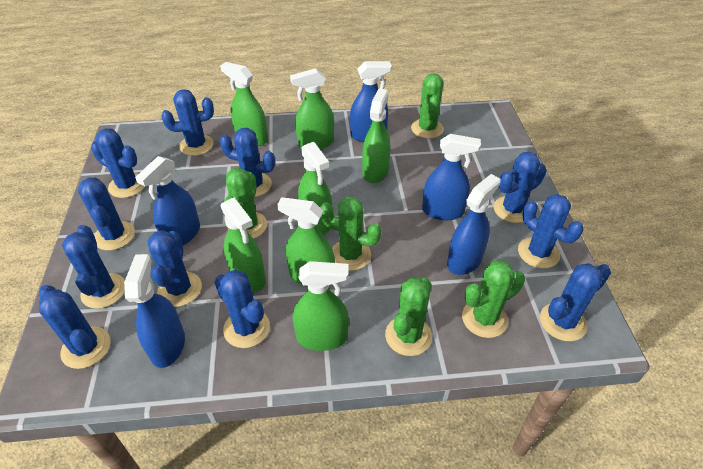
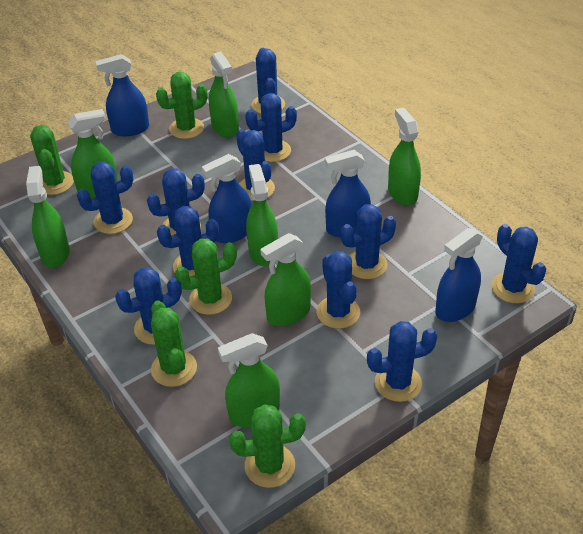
blue spray bottle: 5 -> 4

